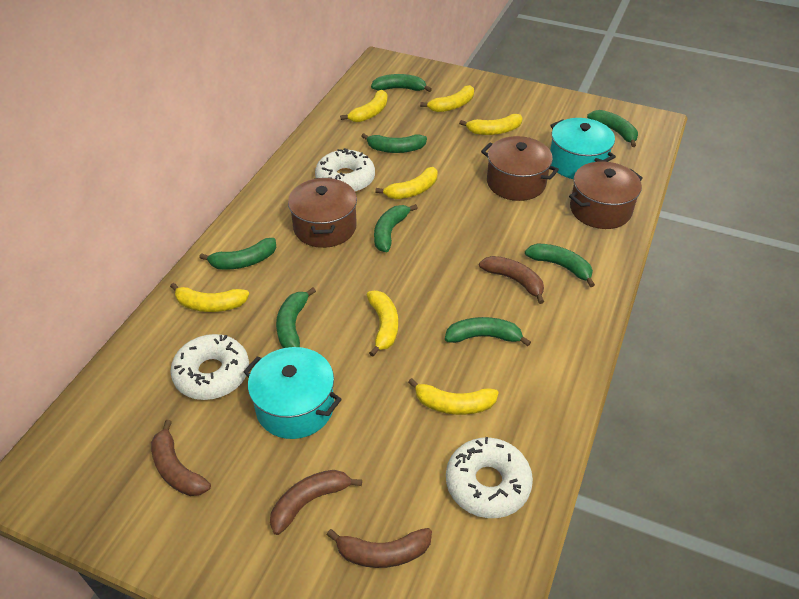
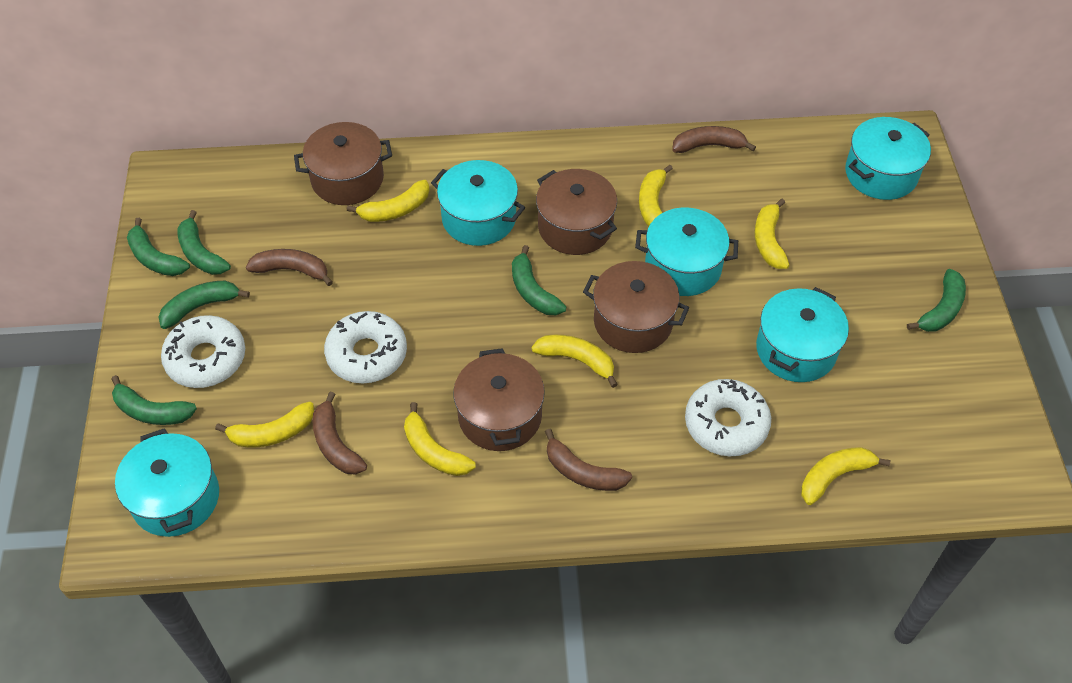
brown pot: 3 -> 4
green banana: 8 -> 6
turquoise pot: 2 -> 5

